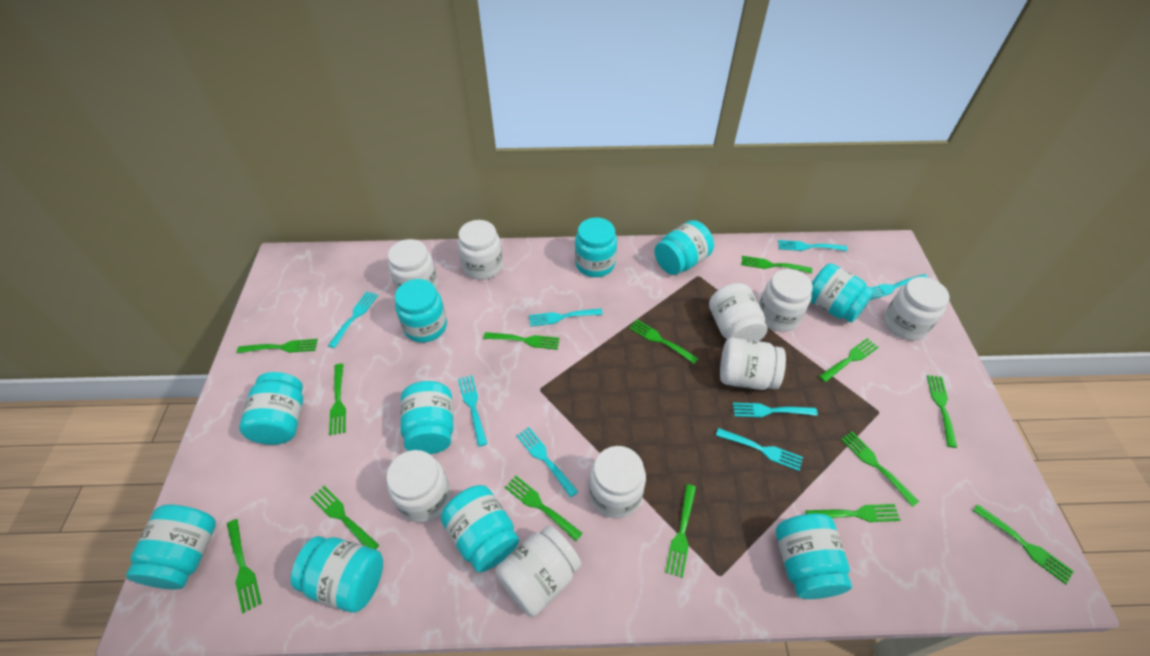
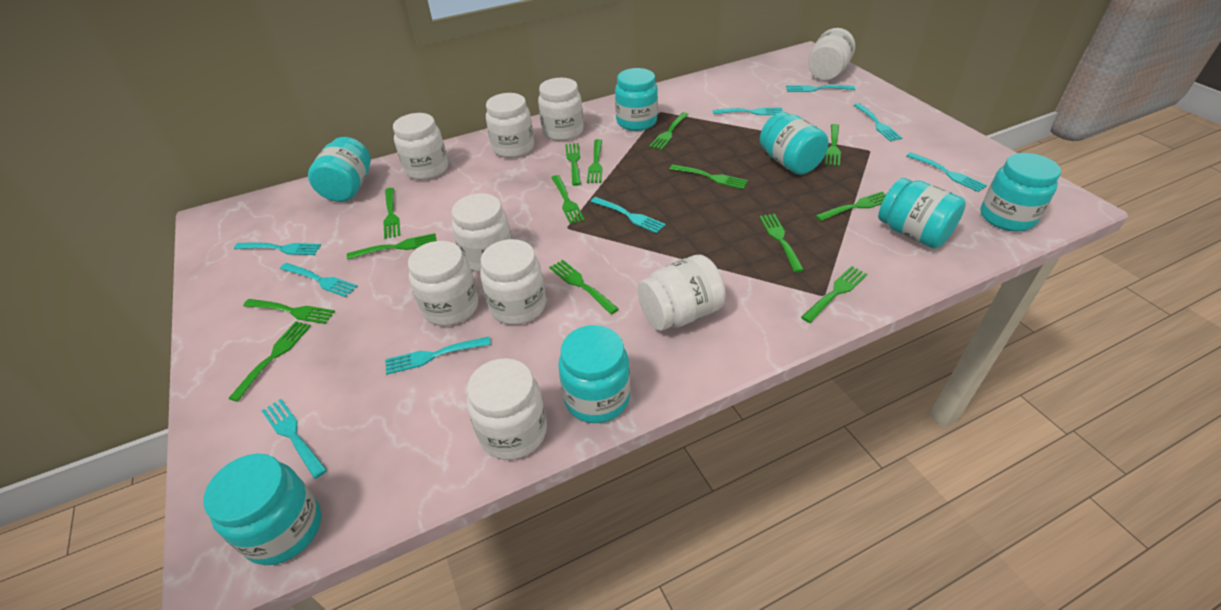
turquoise fork: 8 -> 9
turquoise jar: 10 -> 7

